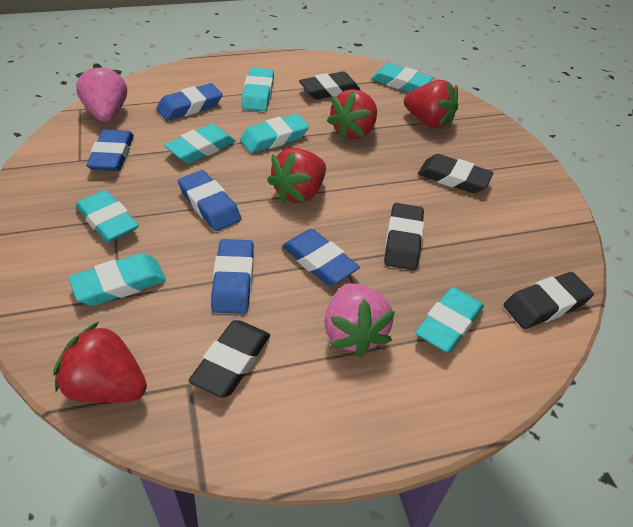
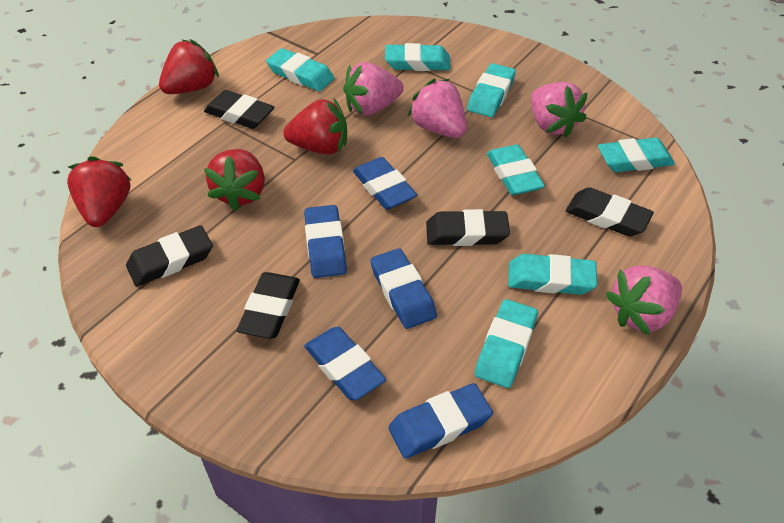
pink strawberry: 2 -> 4

